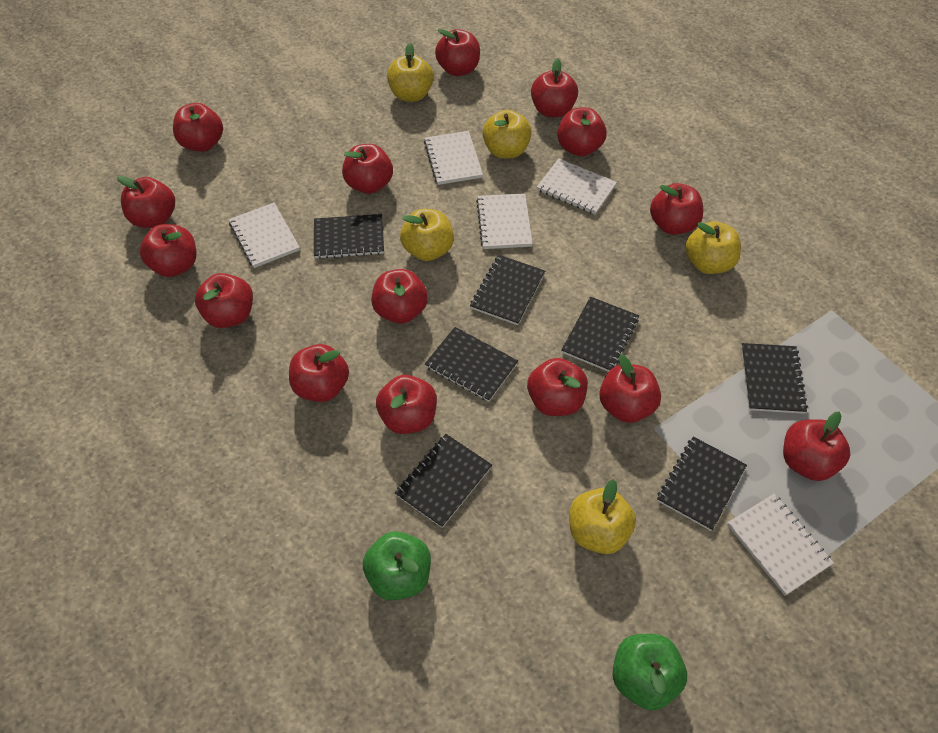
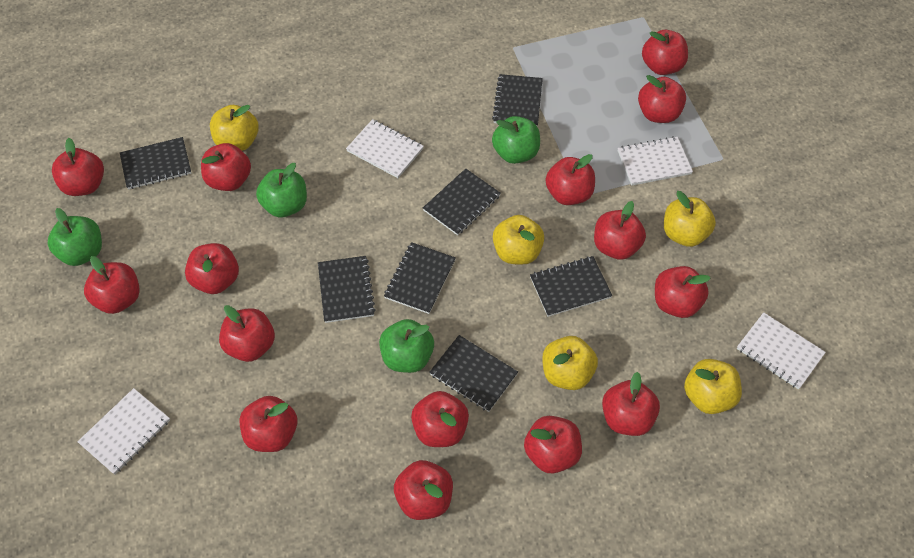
green apple: 2 -> 4
white notebook: 5 -> 4

